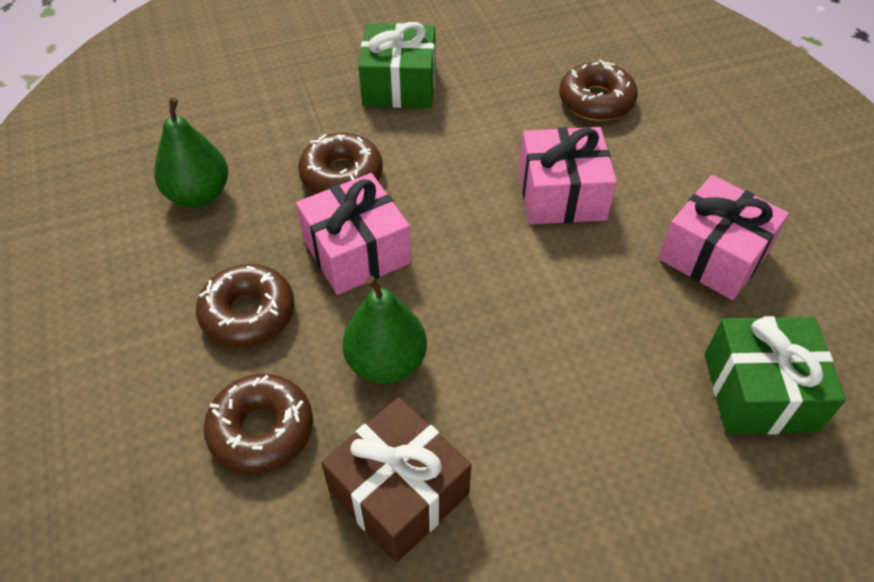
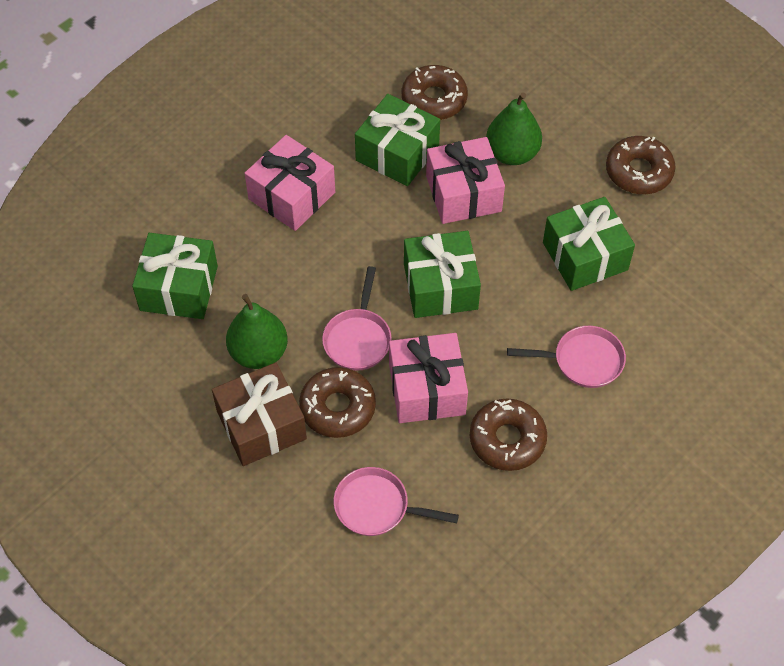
green gift: 2 -> 4
pink pan: 0 -> 3

